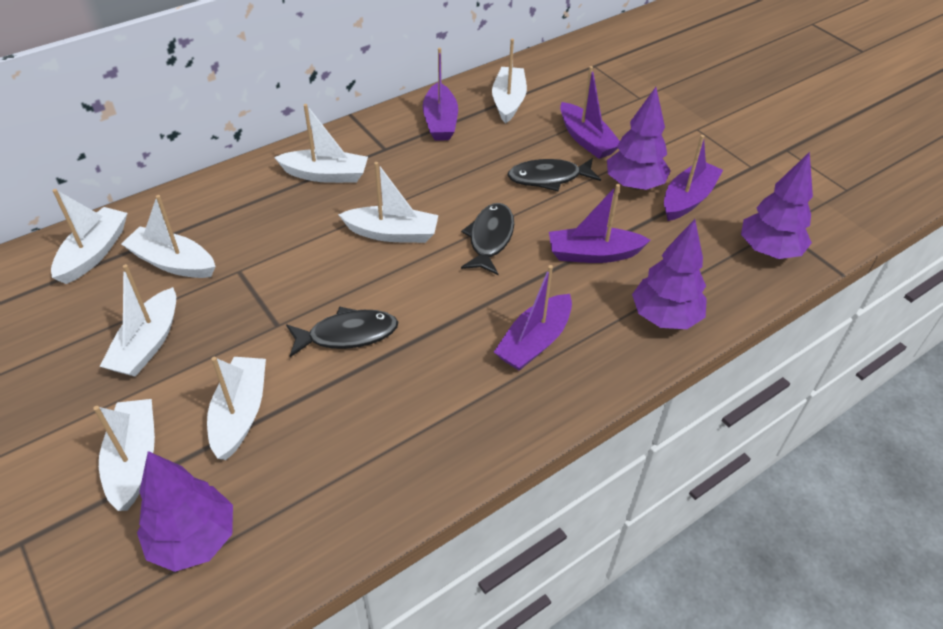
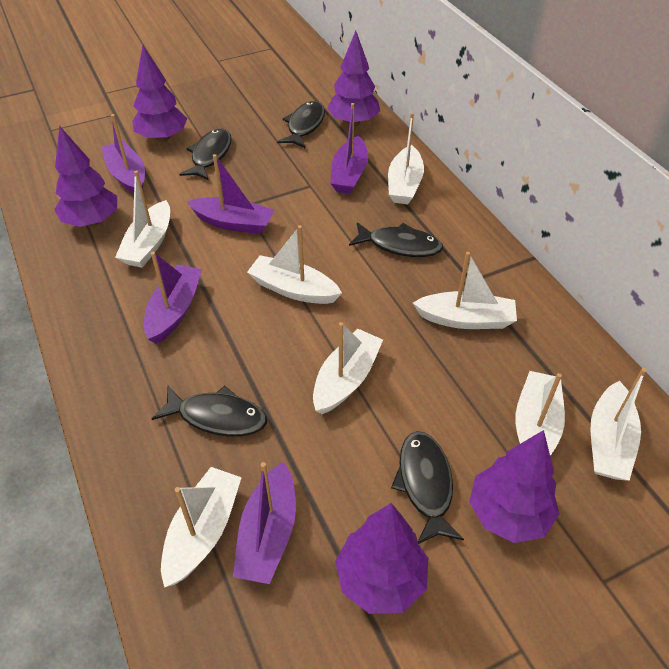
black fish: 3 -> 5
purple tree: 4 -> 5

